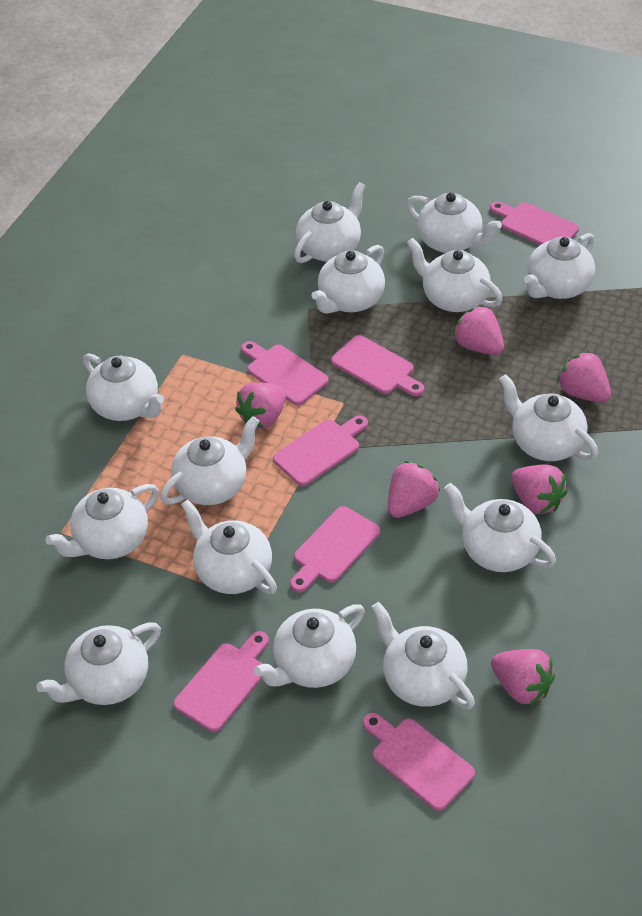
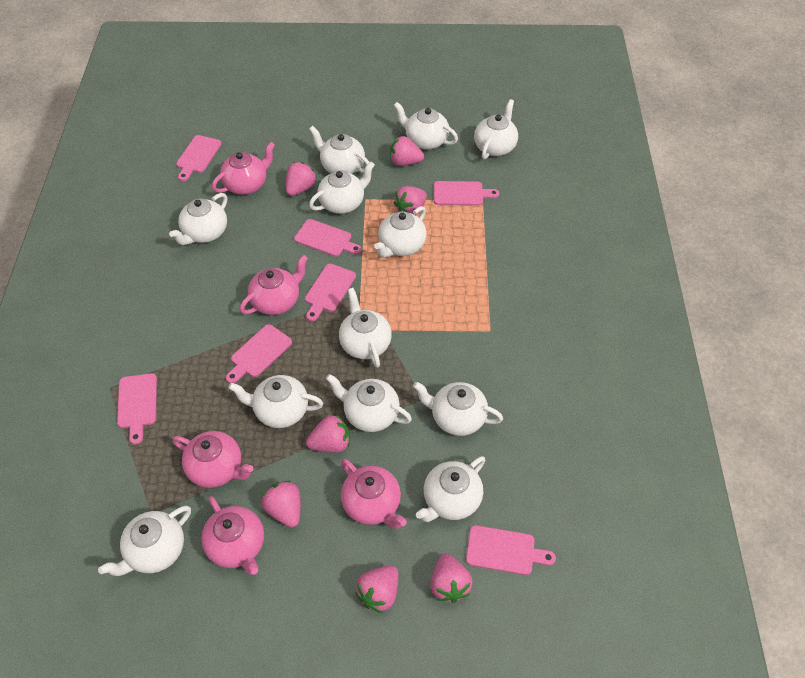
pink strawberry: 6 -> 7
pink teapot: 0 -> 5
white teapot: 14 -> 12

